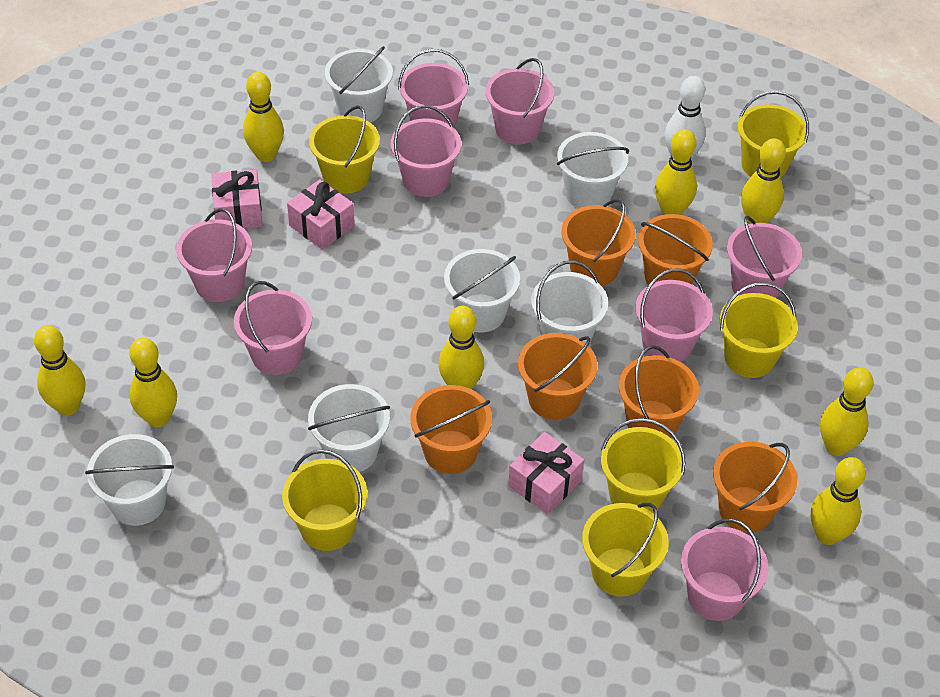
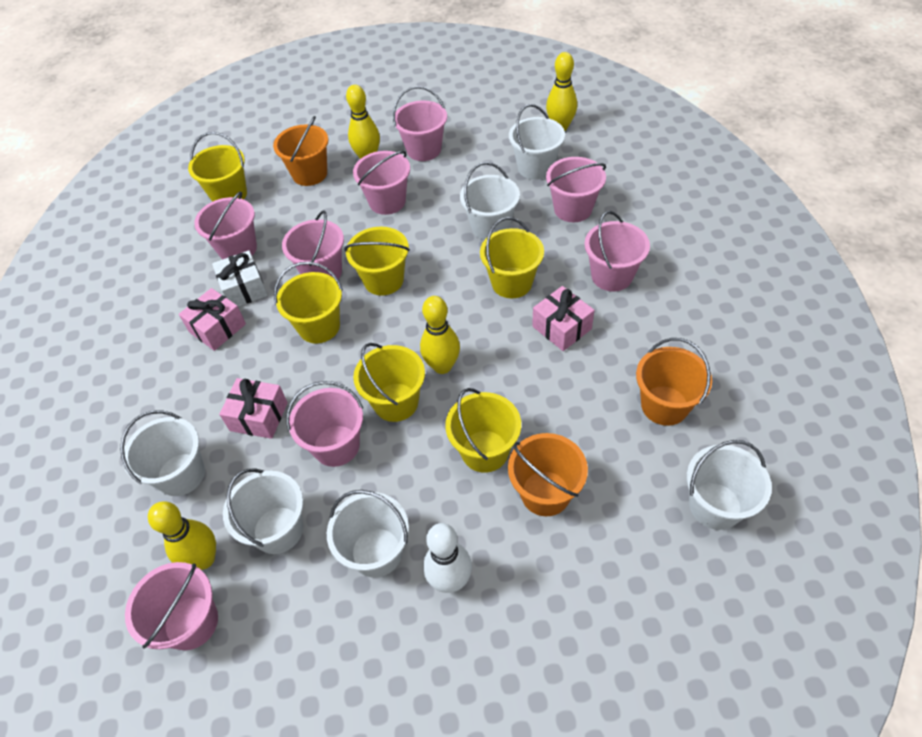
orange bucket: 6 -> 3
white gift: 0 -> 1
yellow bowling pin: 8 -> 4

